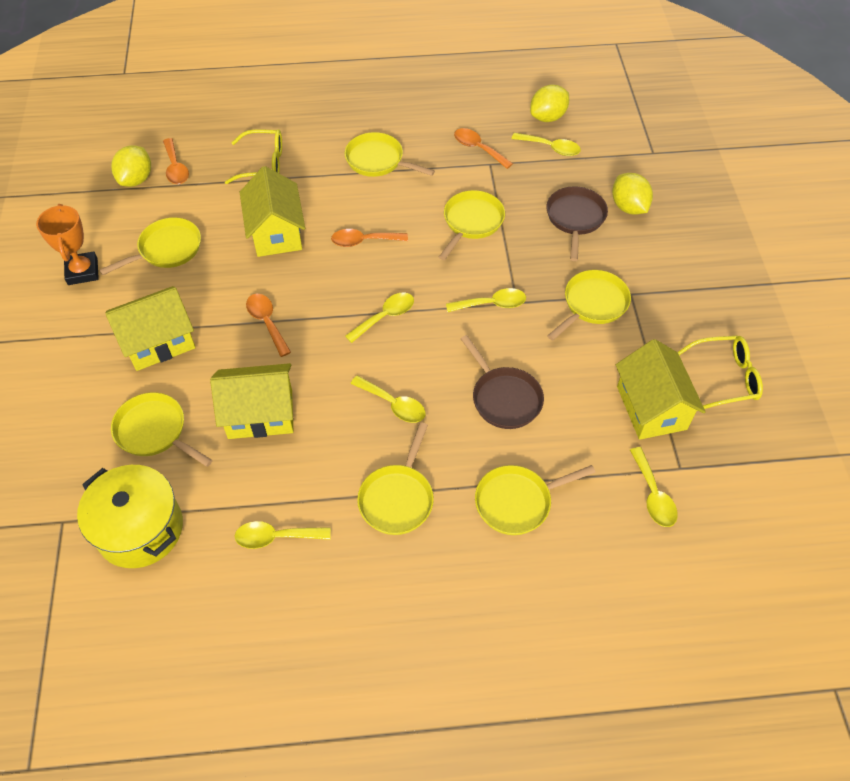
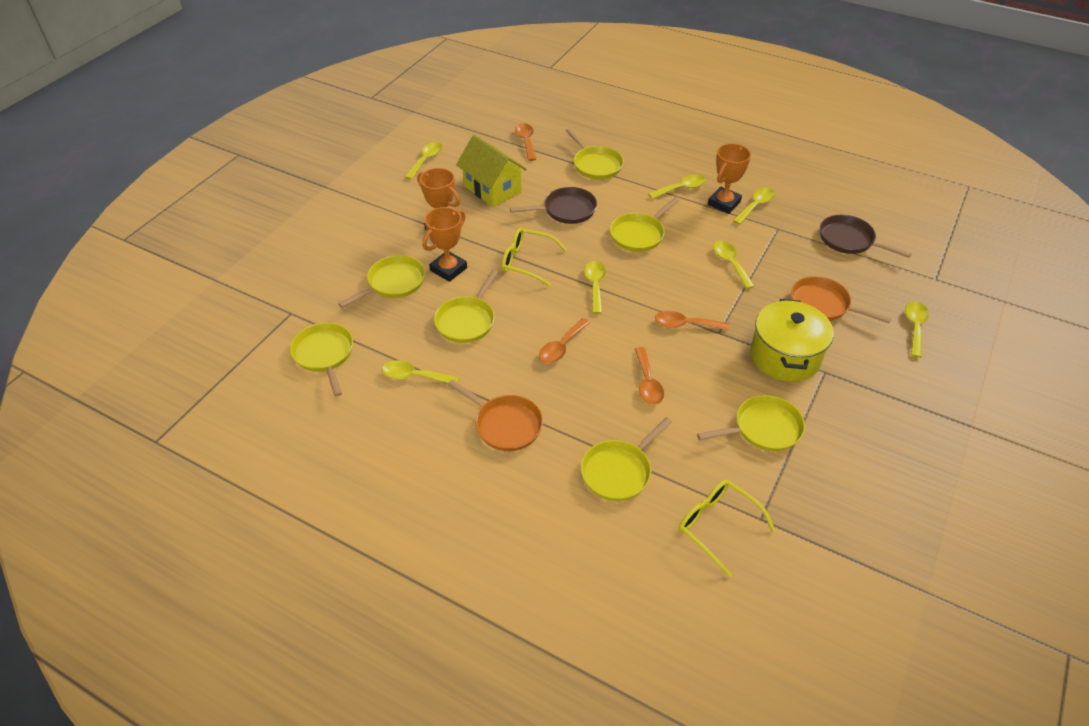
orange pan: 0 -> 2
orange trophy: 1 -> 3
yellow house: 4 -> 1
yellow lemon: 3 -> 0
yellow spoon: 6 -> 7

